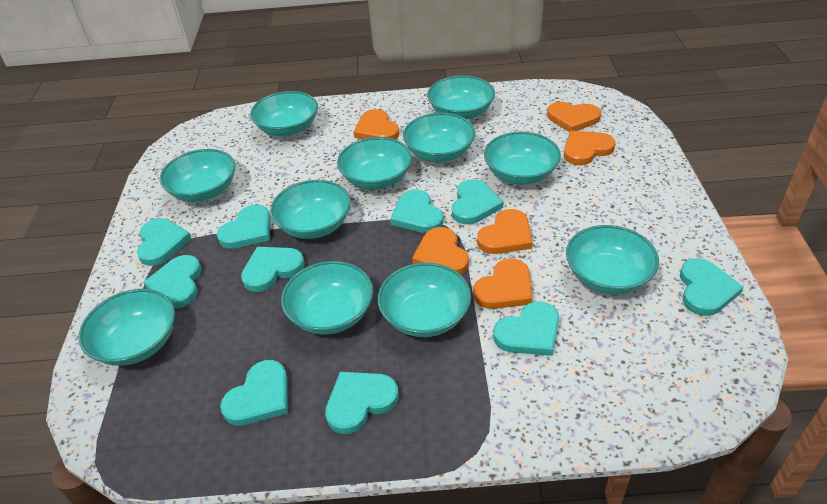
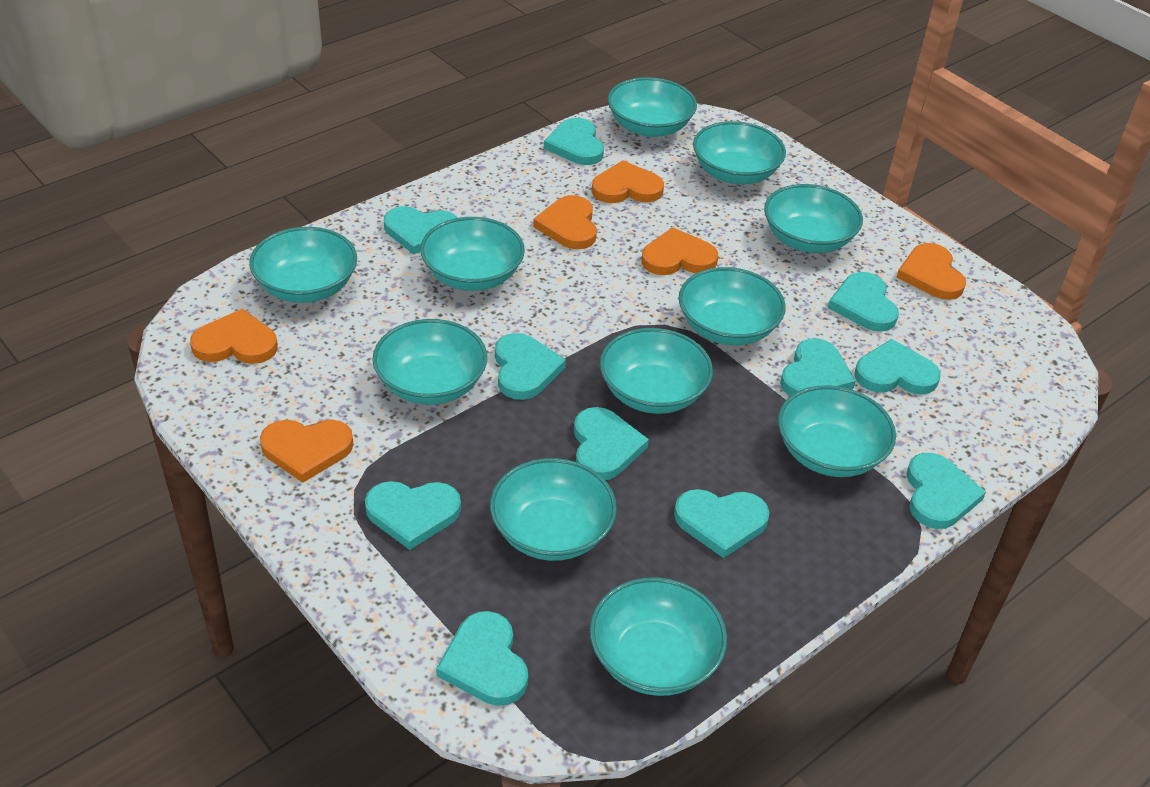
turquoise heart: 10 -> 11

